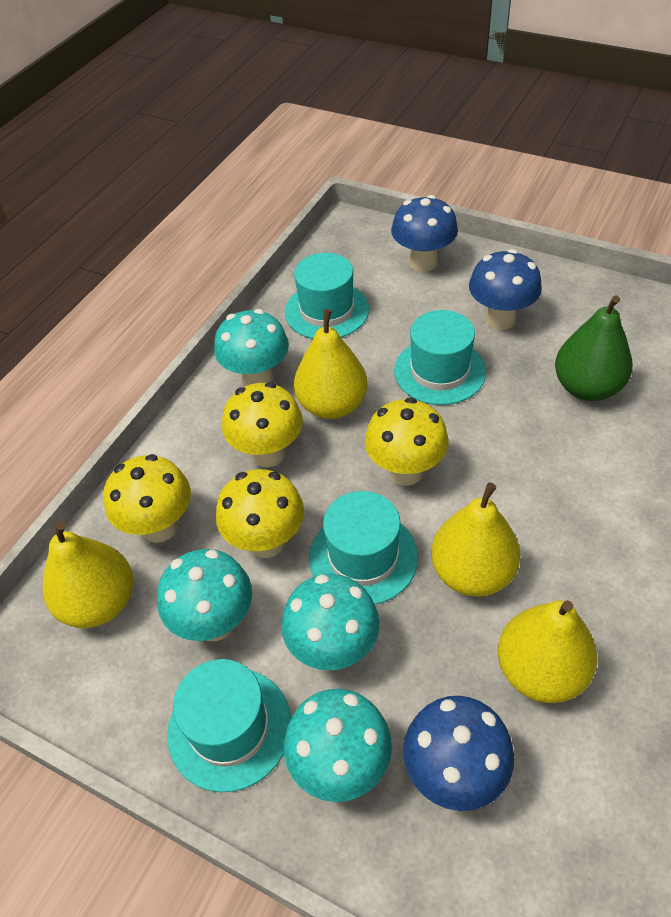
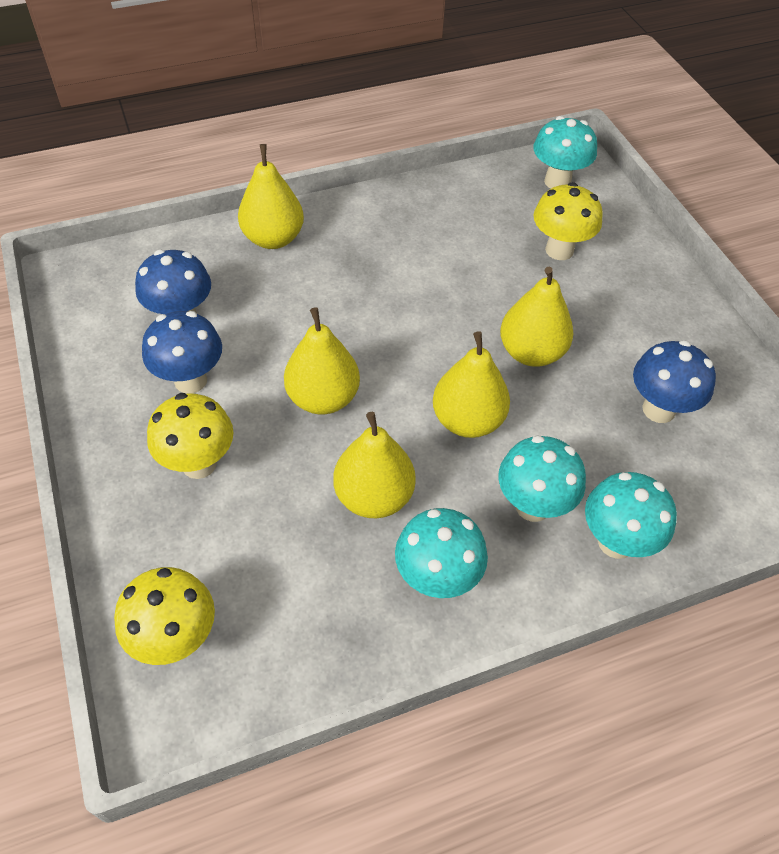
green pear: 1 -> 0
turquoise hat: 4 -> 0
yellow mushroom: 4 -> 3
yellow pear: 4 -> 5

